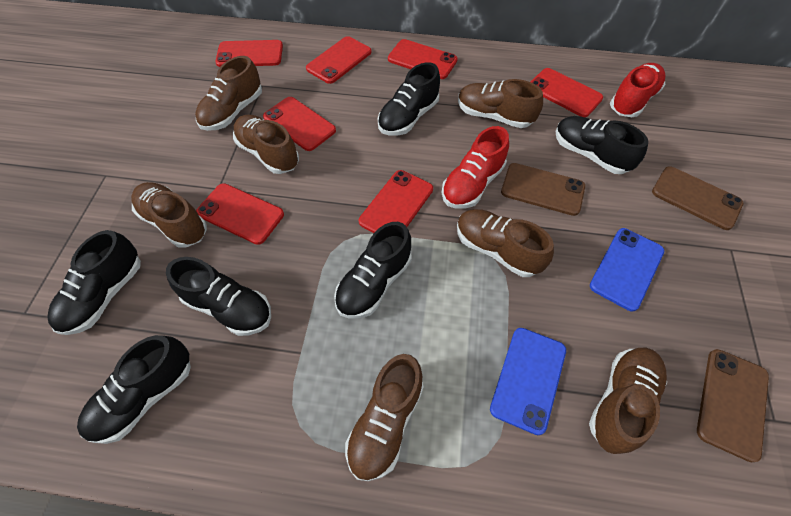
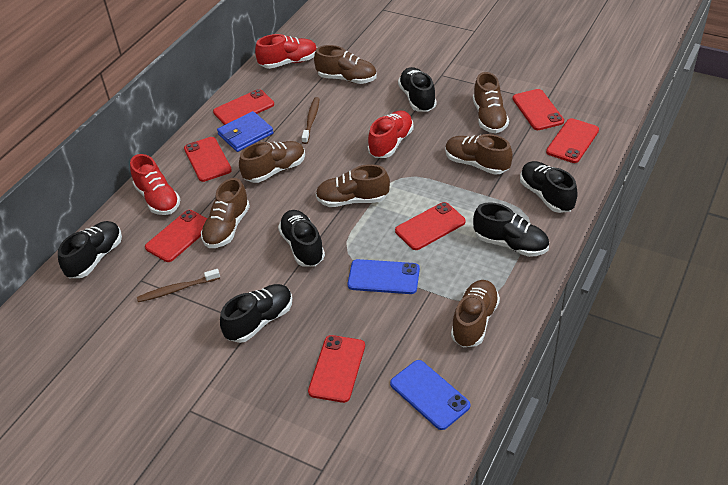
blue wallet: 0 -> 1
brown phone: 3 -> 0
brown toothbrush: 0 -> 2
red shoe: 2 -> 3

